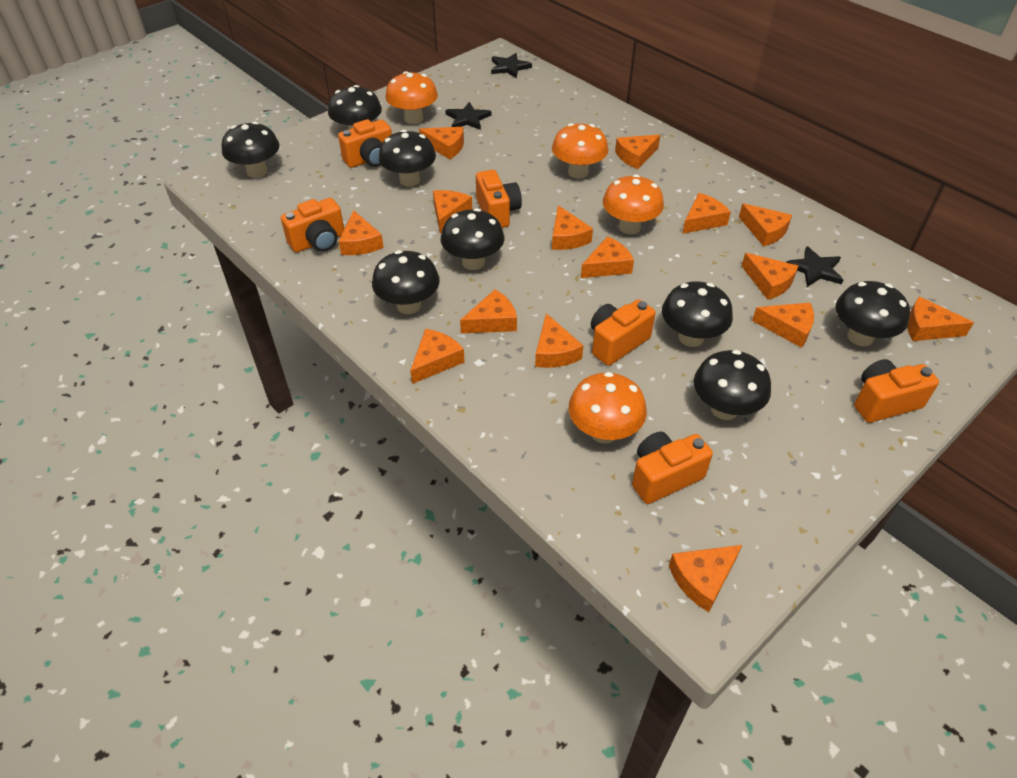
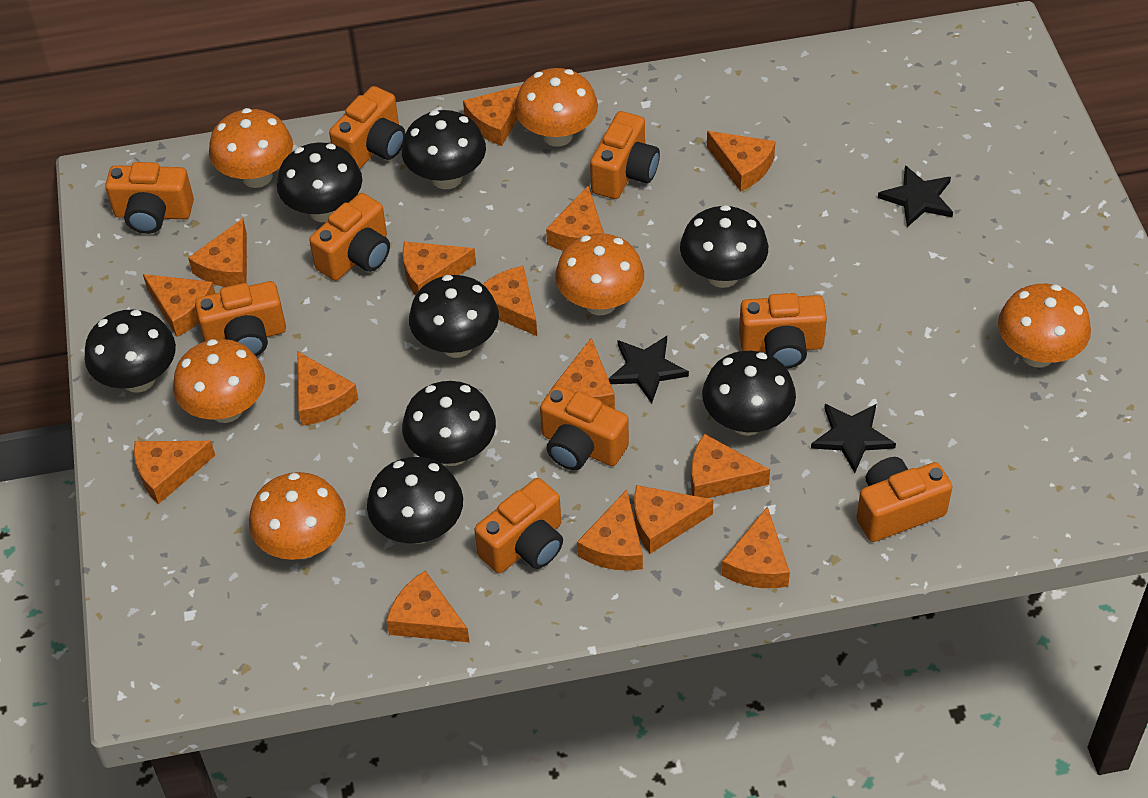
orange camera: 6 -> 9
orange mushroom: 4 -> 6

